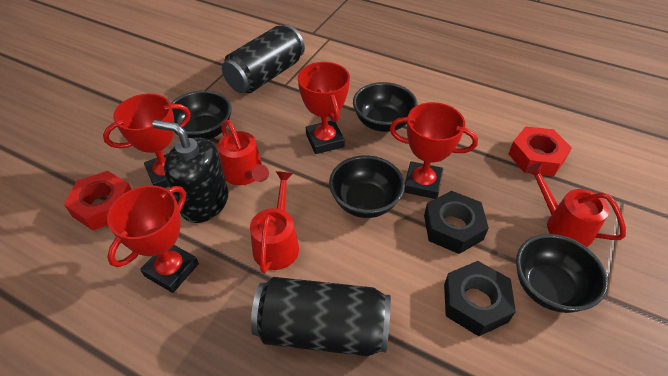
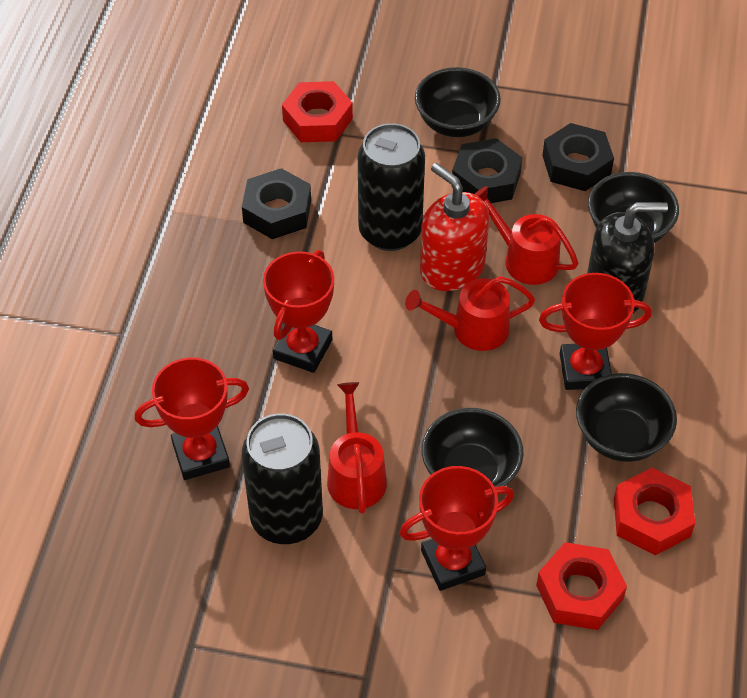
black nut: 2 -> 3
red nut: 2 -> 3
red soap dispenser: 0 -> 1

